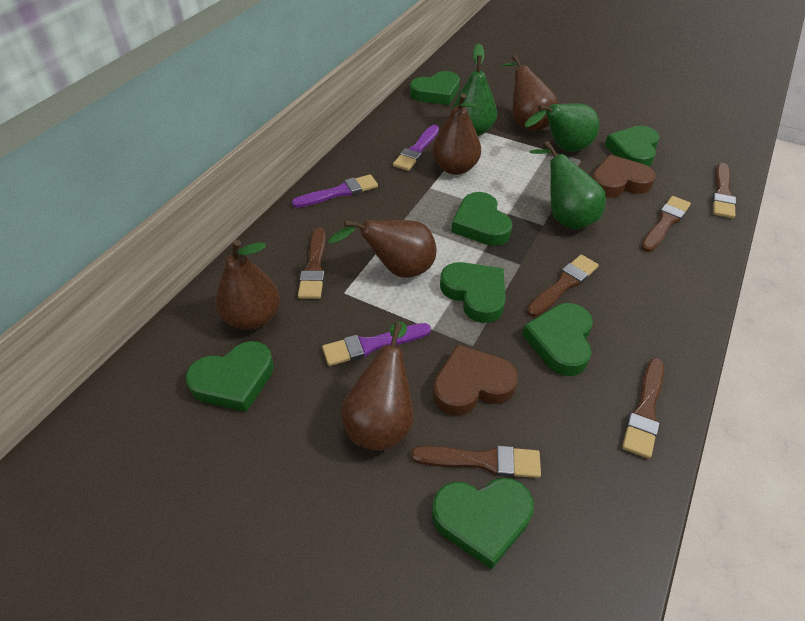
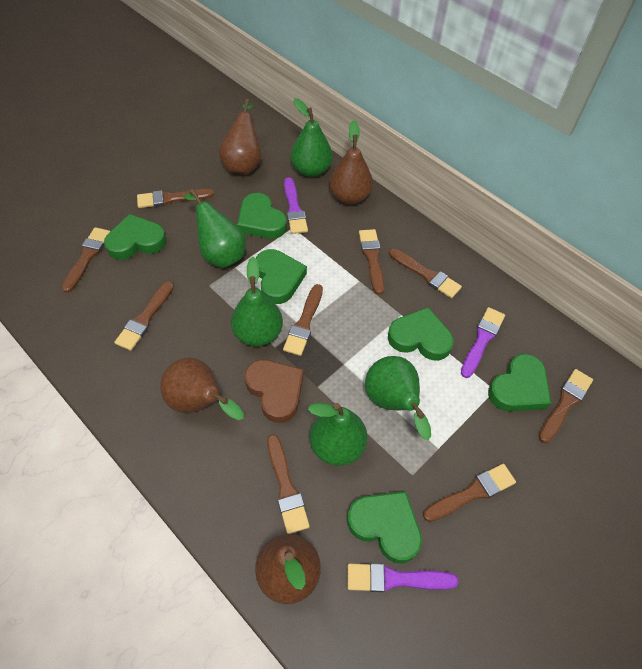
brown brush: 6 -> 9
brown heart: 2 -> 1
brown pear: 5 -> 4
green heart: 7 -> 6
green pear: 3 -> 5

